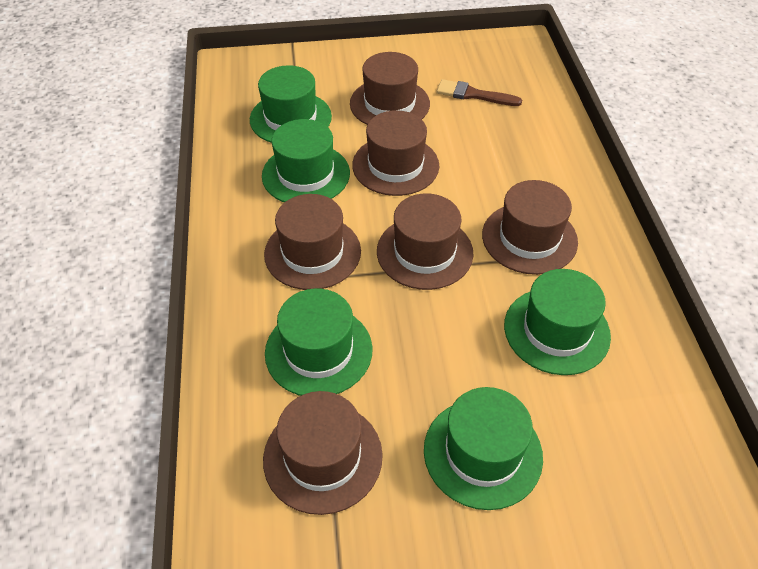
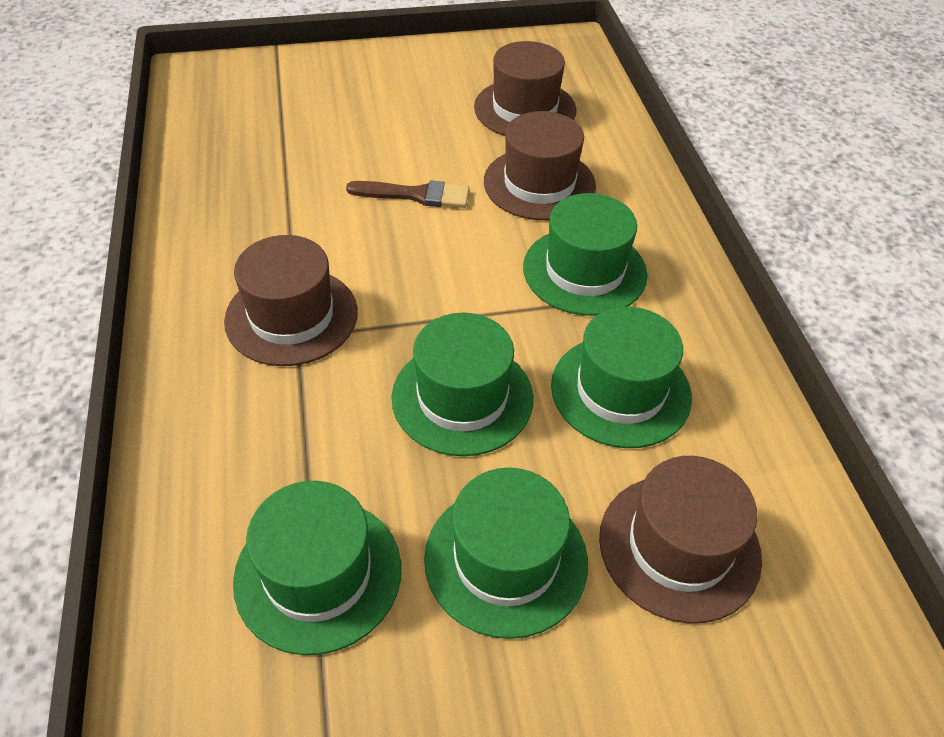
brown hat: 6 -> 4

